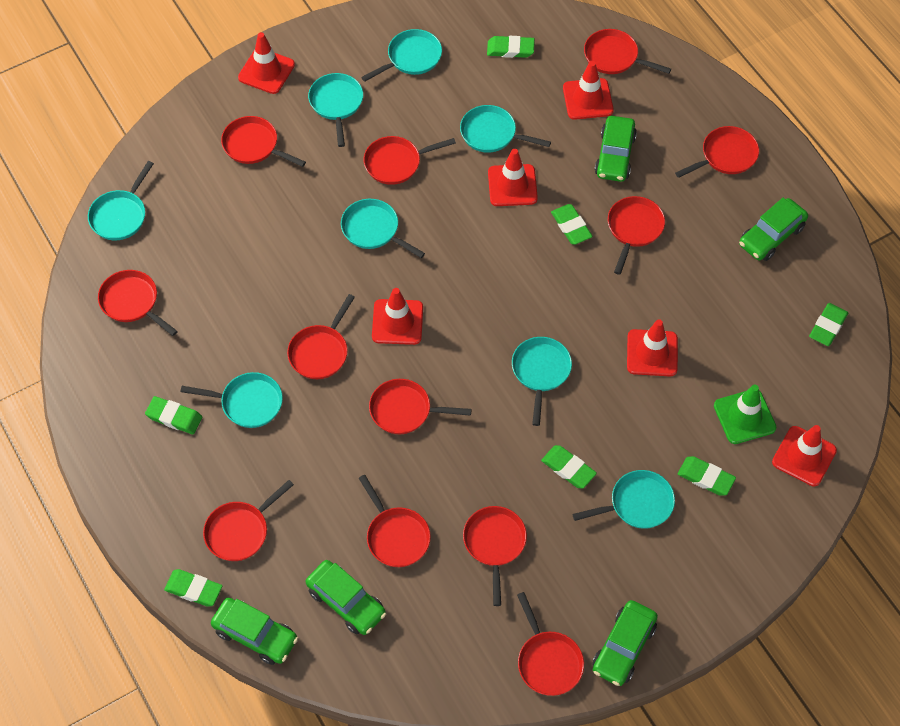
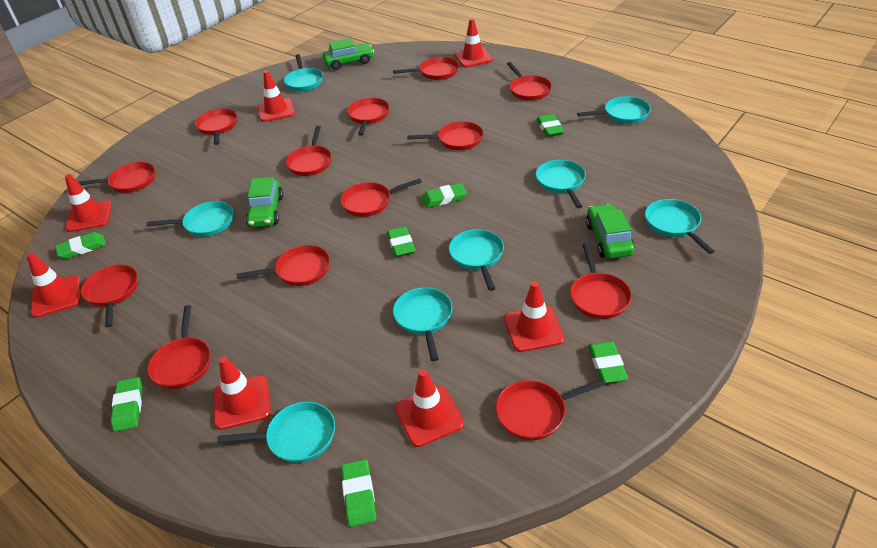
green car: 5 -> 3
green traffic cone: 1 -> 0
red pan: 12 -> 13
red traffic cone: 6 -> 7

